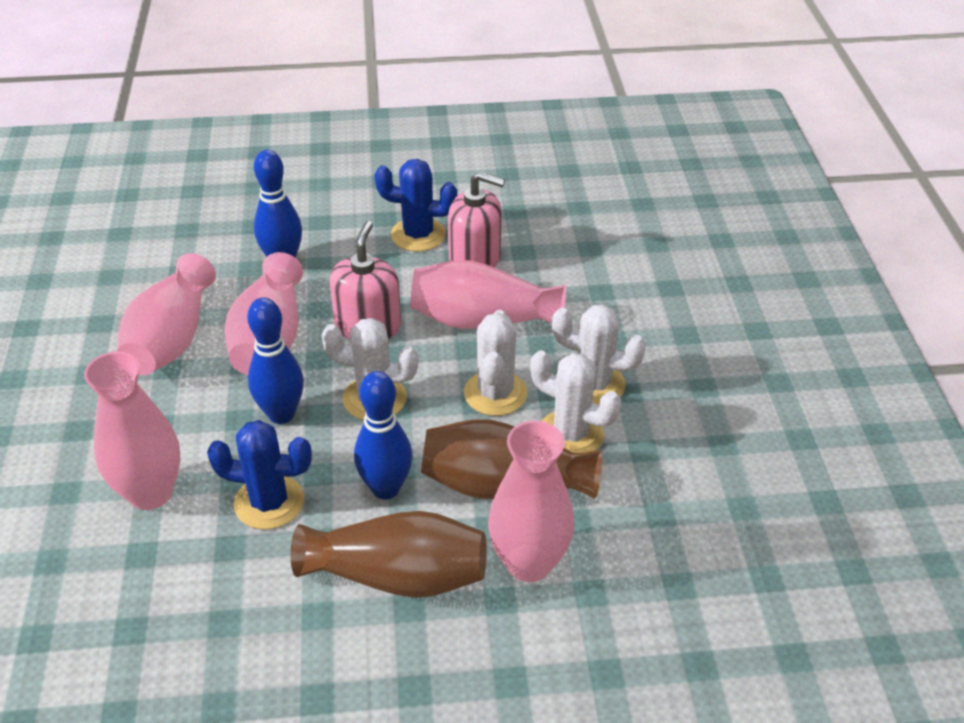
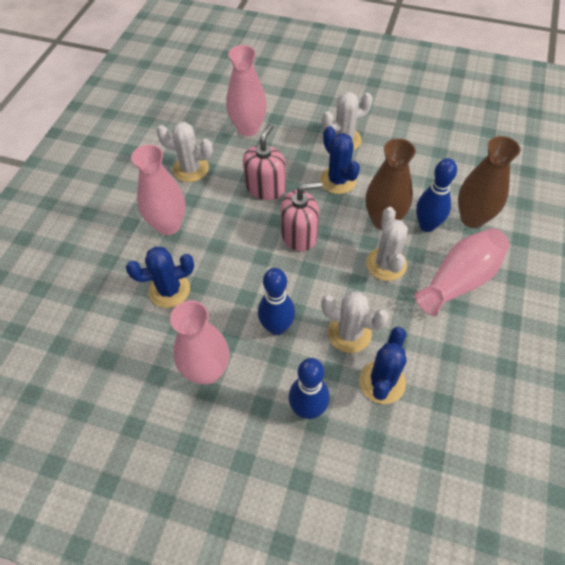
blue cactus: 2 -> 3
pink vase: 5 -> 4

